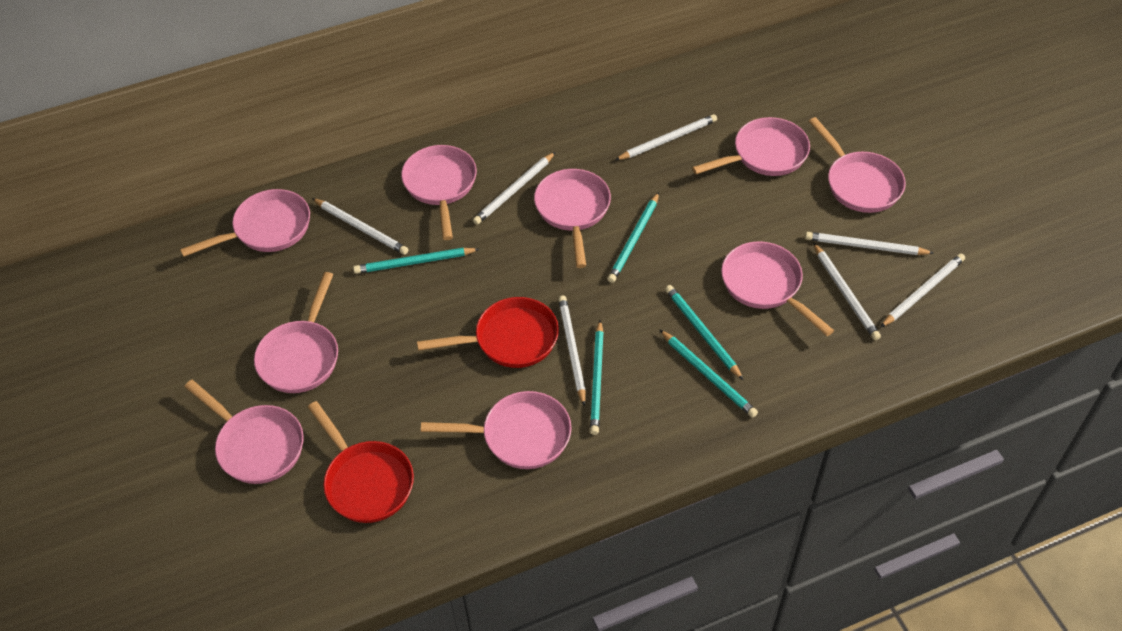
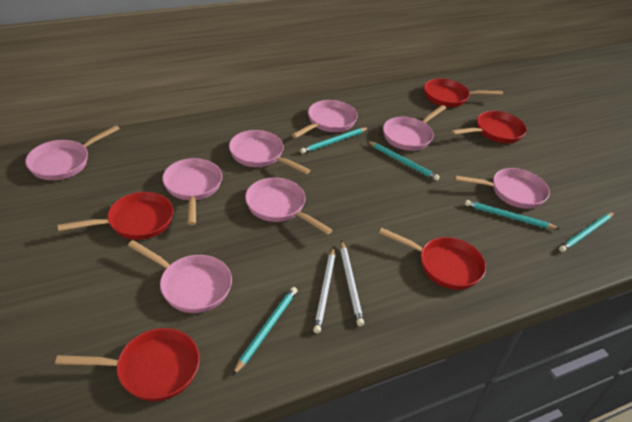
pink pan: 9 -> 8
red pan: 2 -> 5
white pencil: 7 -> 2

